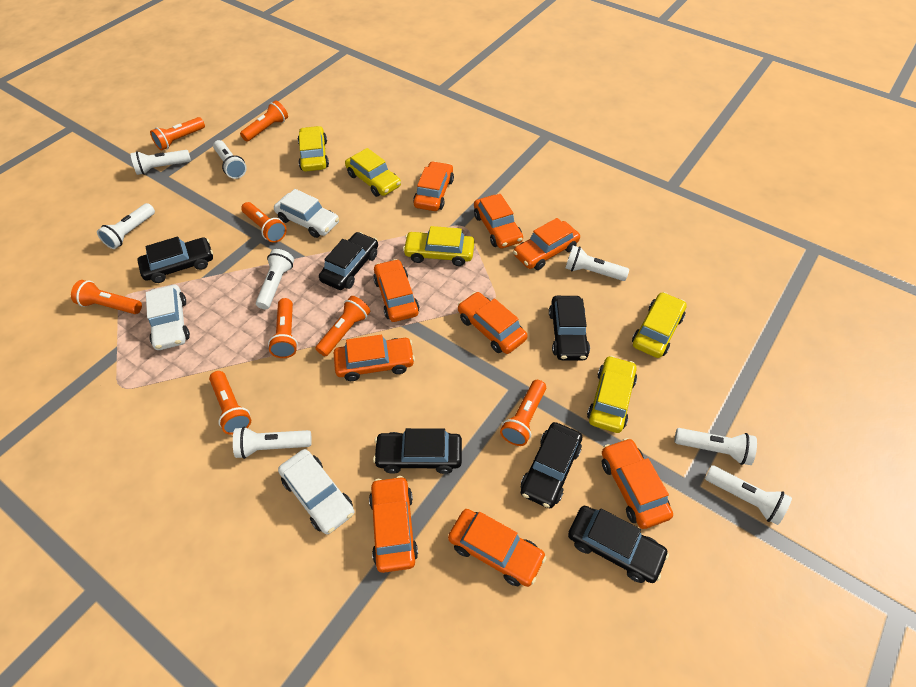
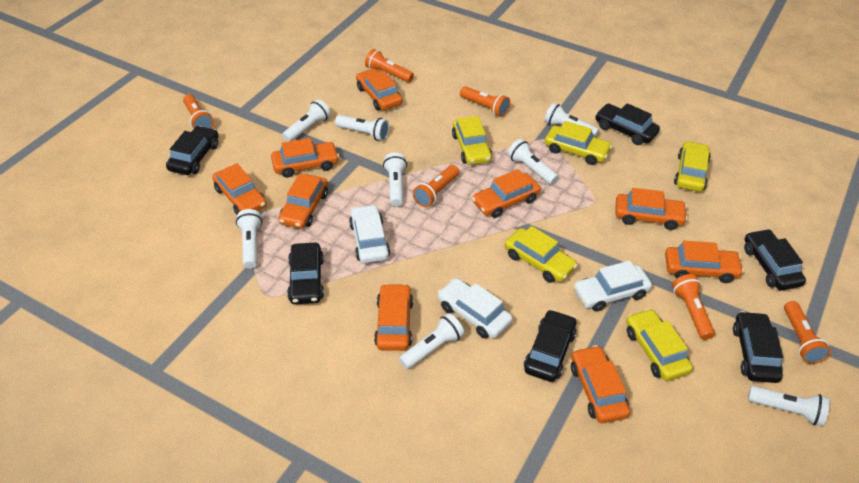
orange flashlight: 8 -> 6

